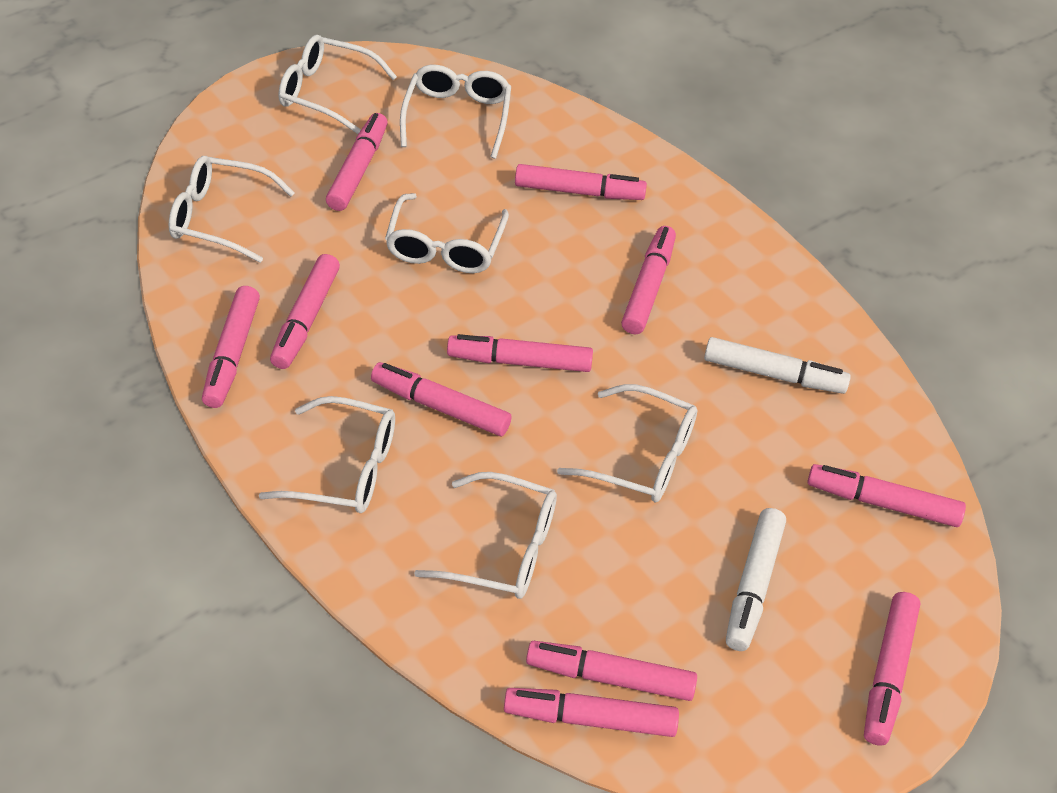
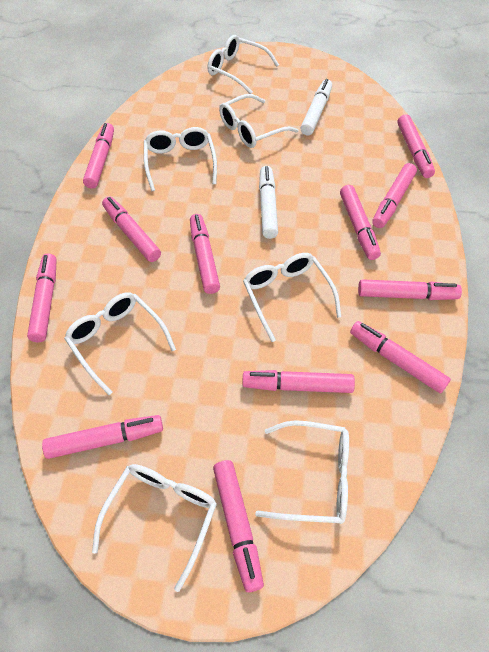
pink marker: 11 -> 12

